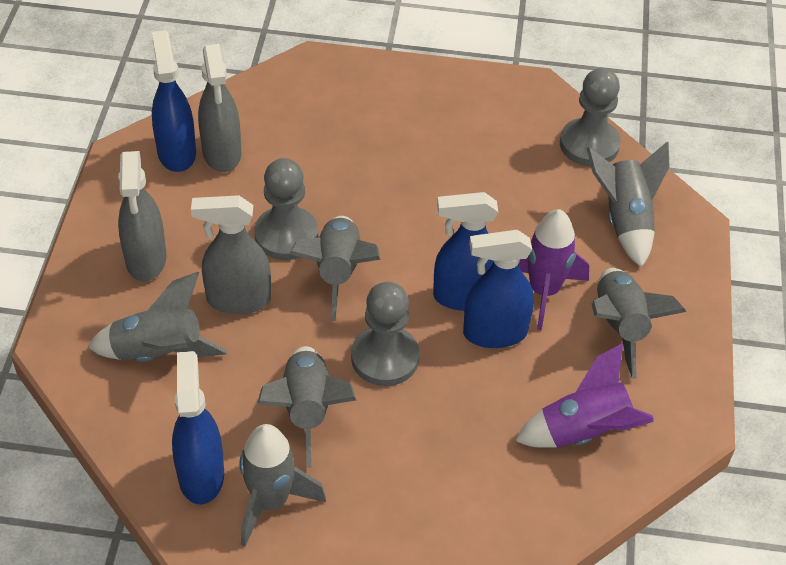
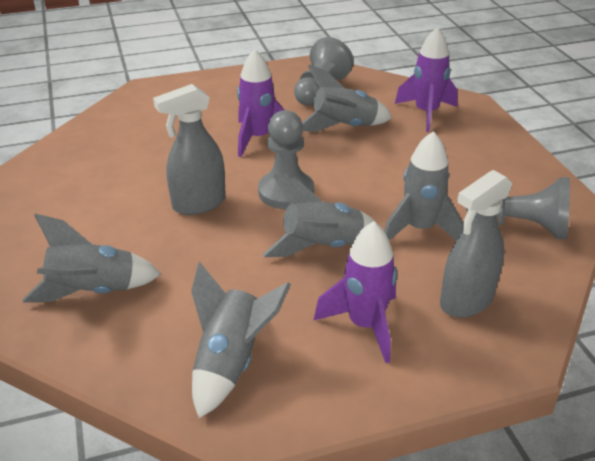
blue spray bottle: 4 -> 0
grey rocket: 6 -> 5
grey spray bottle: 3 -> 2
purple rocket: 2 -> 3

